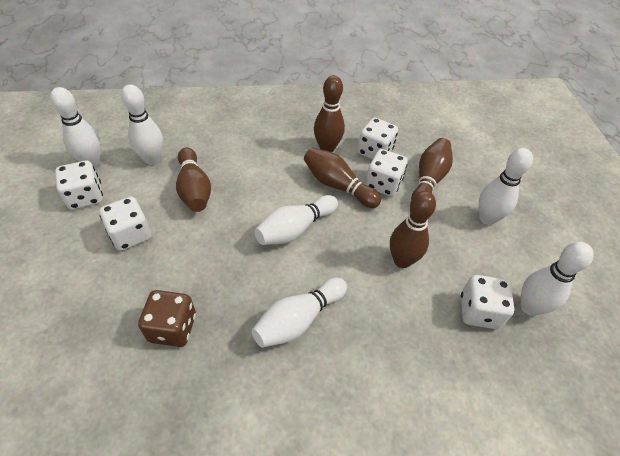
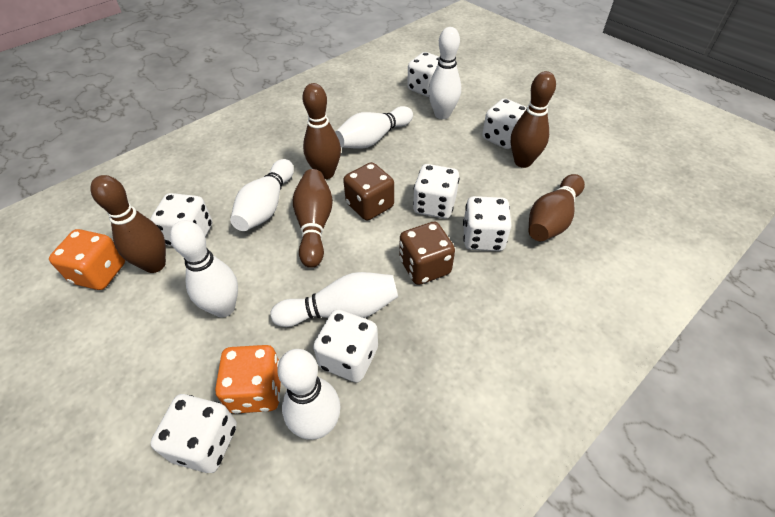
brown dice: 1 -> 2
orange dice: 0 -> 2
white dice: 5 -> 7

